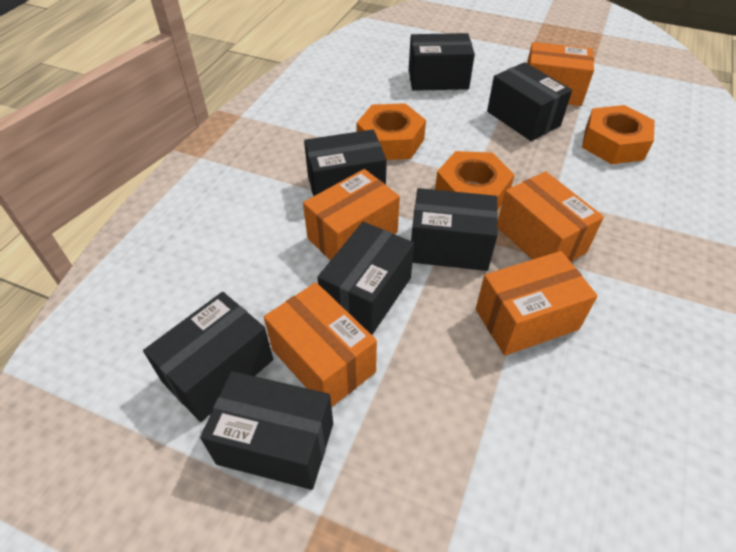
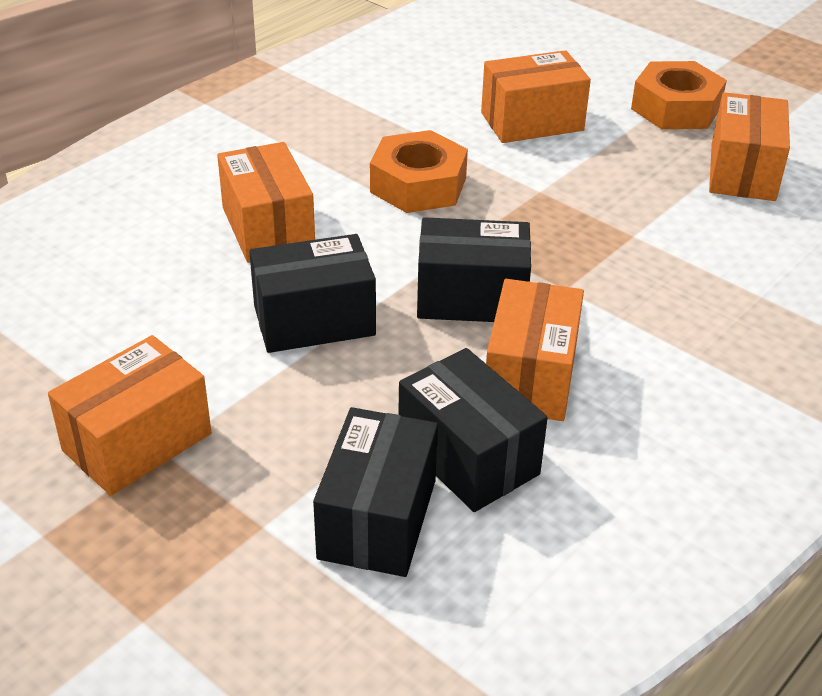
black box: 7 -> 4
orange nut: 3 -> 2

